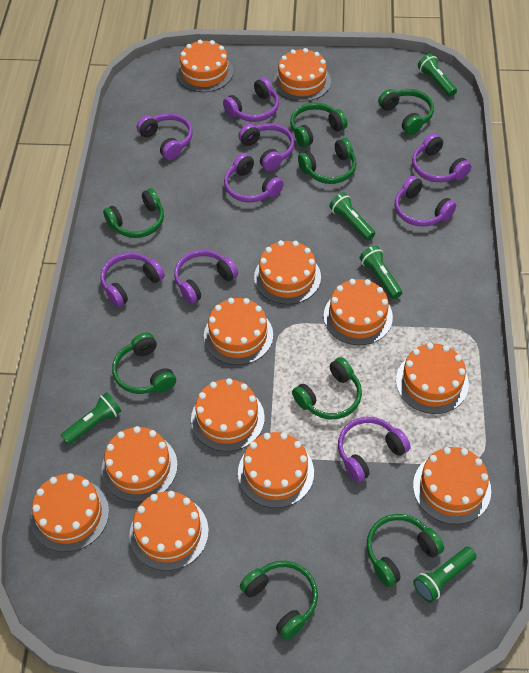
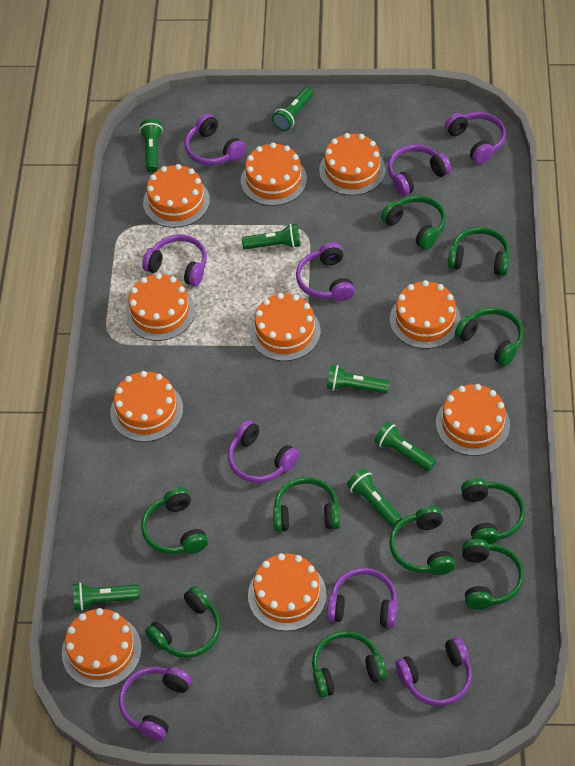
green flashlight: 5 -> 7
green headphones: 8 -> 10
orange cake: 12 -> 10

